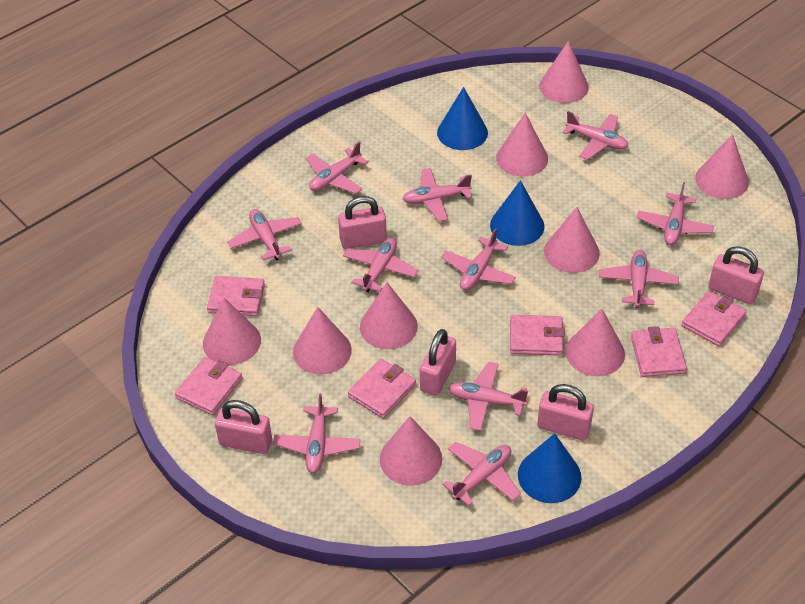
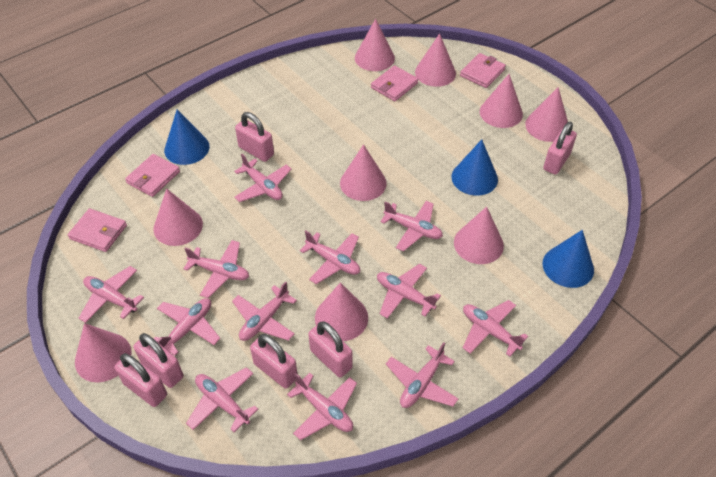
pink padlock: 5 -> 6
pink plane: 11 -> 12
pink wallet: 6 -> 4

